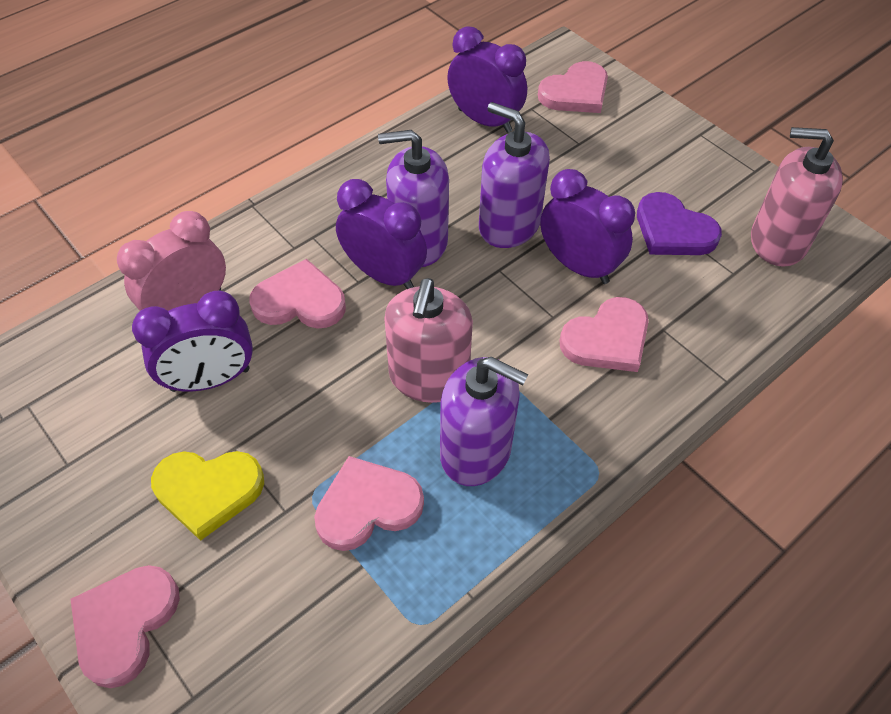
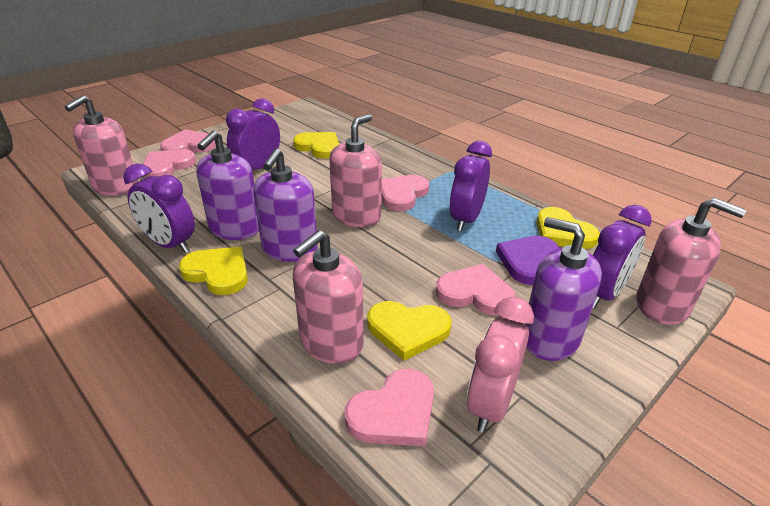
pink soap dispenser: 2 -> 4
yellow heart: 1 -> 4

